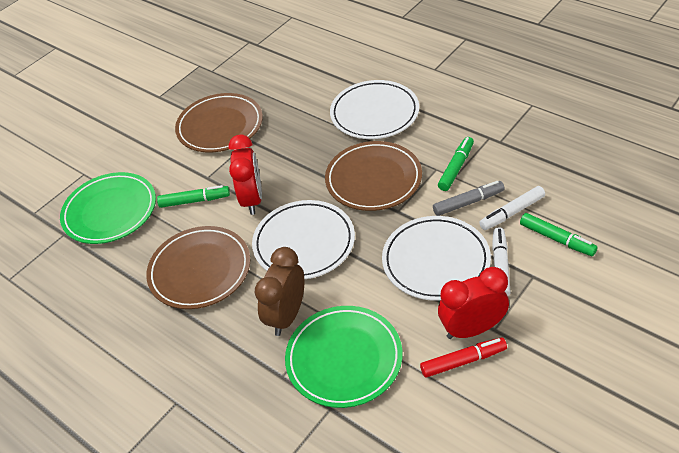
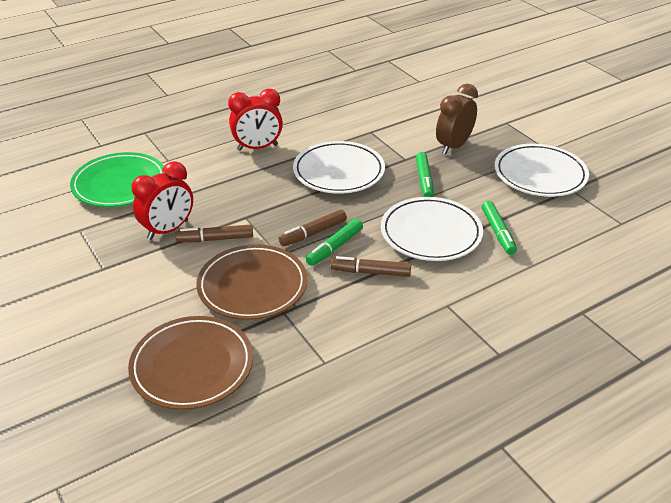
brown marker: 0 -> 3
brown plate: 3 -> 2
green plate: 2 -> 1
grey marker: 1 -> 0
red marker: 1 -> 0
white marker: 2 -> 0

